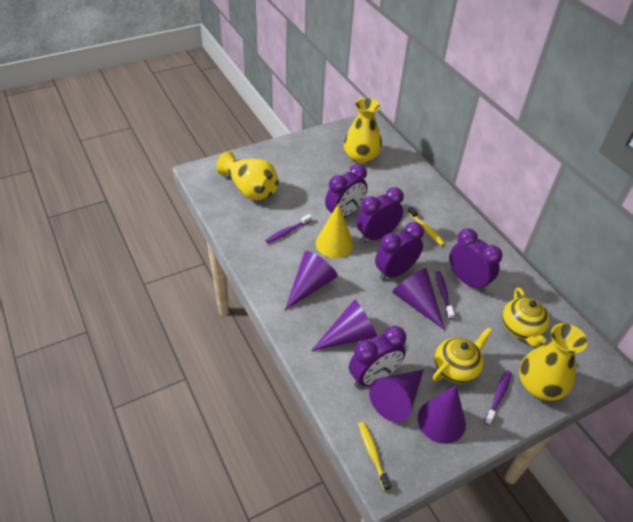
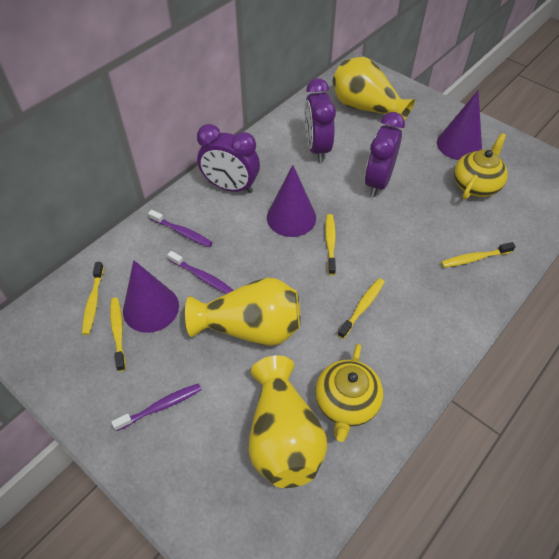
purple clock: 5 -> 3
purple cone: 5 -> 3
yellow cone: 1 -> 0
yellow toothbrush: 2 -> 5

